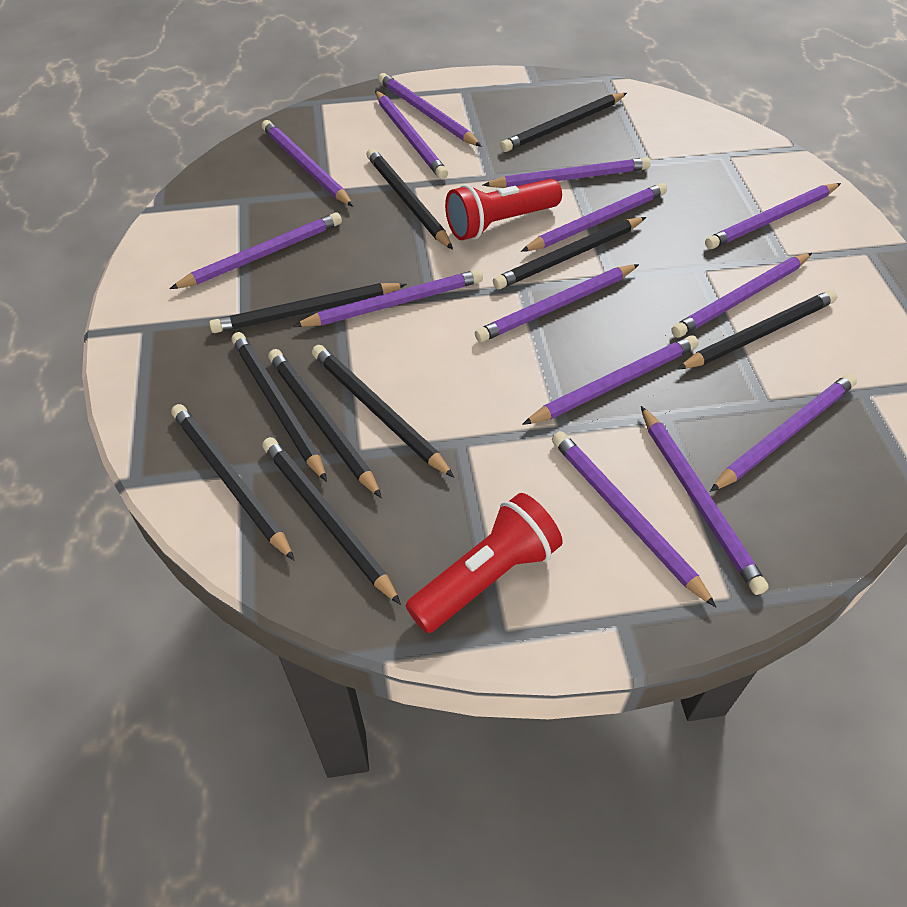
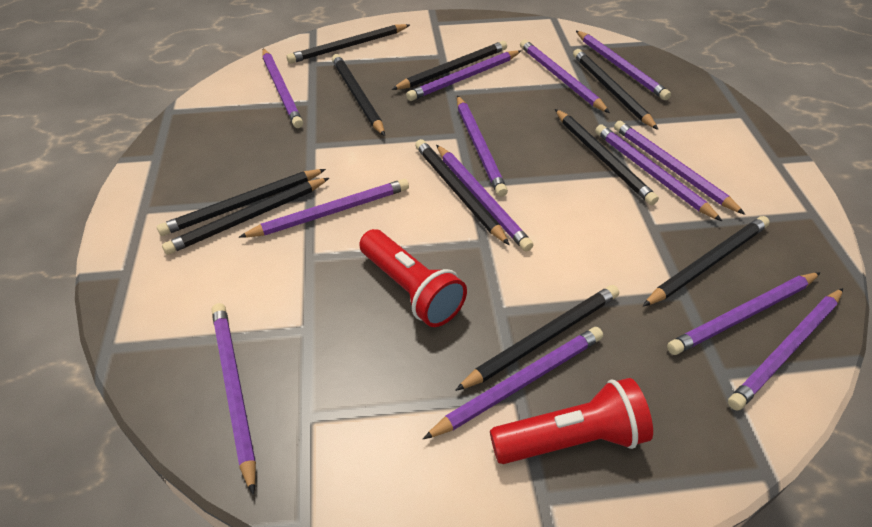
purple pencil: 14 -> 13

